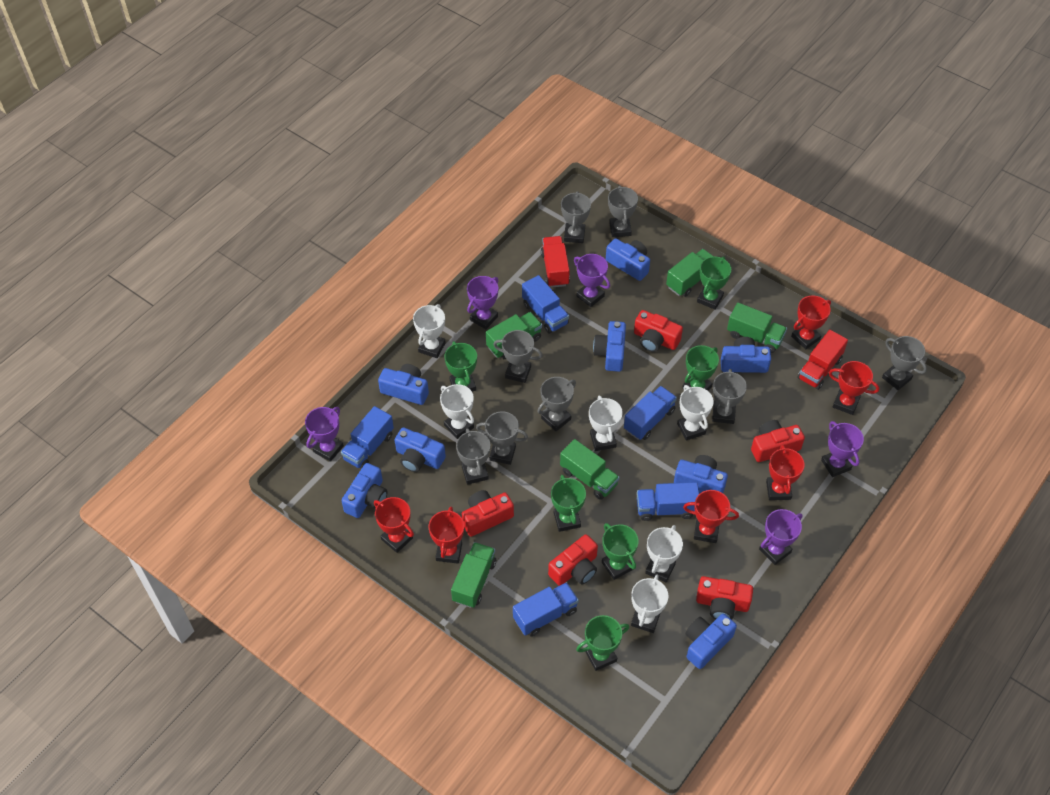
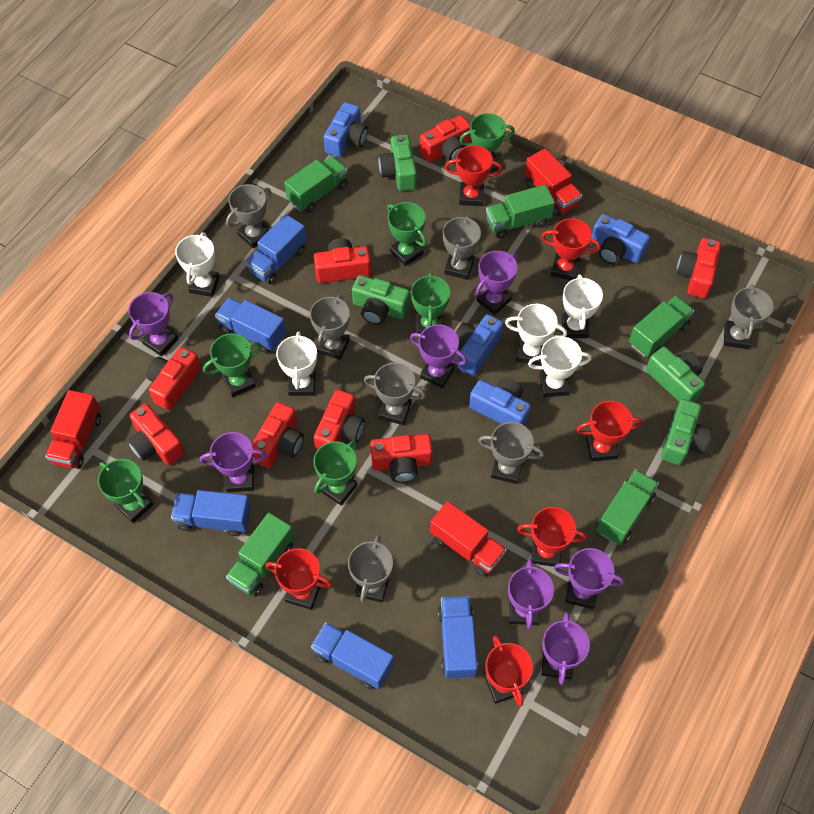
blue camera: 8 -> 4
green camera: 0 -> 4
grey trophy: 8 -> 7
purple trophy: 5 -> 7
red camera: 5 -> 8
red truck: 2 -> 3
white trophy: 6 -> 5

